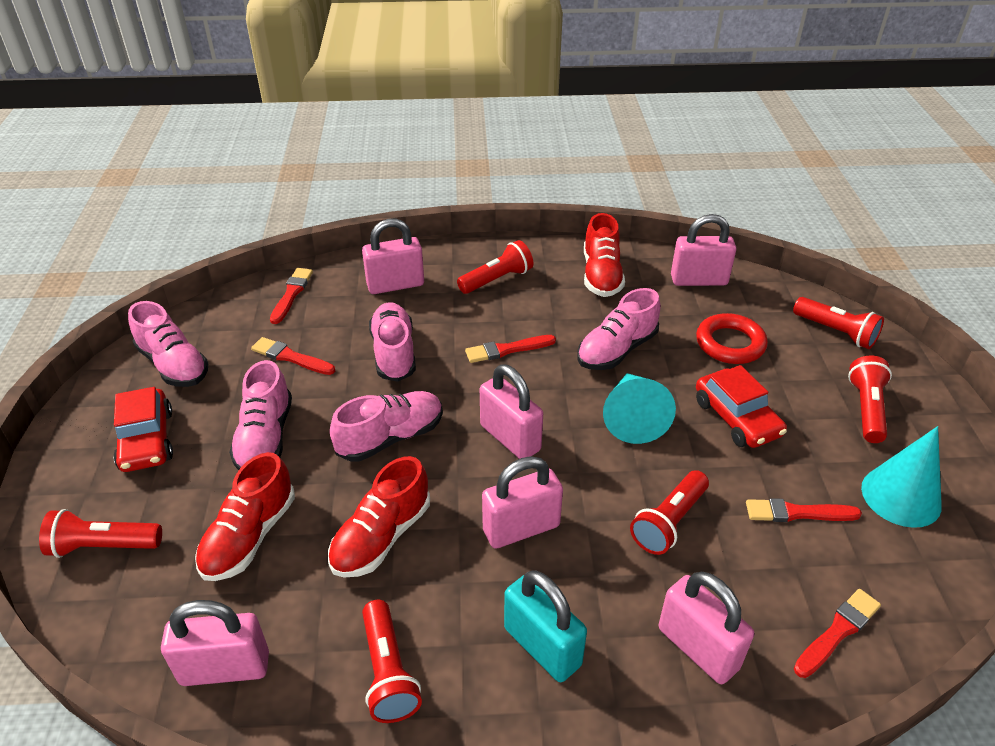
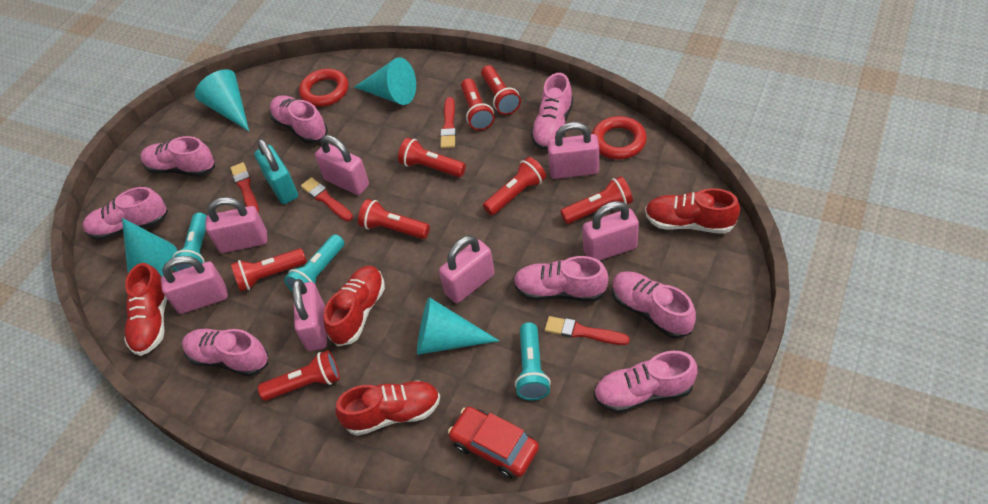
pink padlock: 6 -> 7
pink shoe: 5 -> 8
red brush: 5 -> 4
red car: 2 -> 1
red flashlight: 6 -> 8
red ring: 1 -> 2
red shoe: 3 -> 4
turquoise cone: 2 -> 4
turquoise flashlight: 0 -> 3

